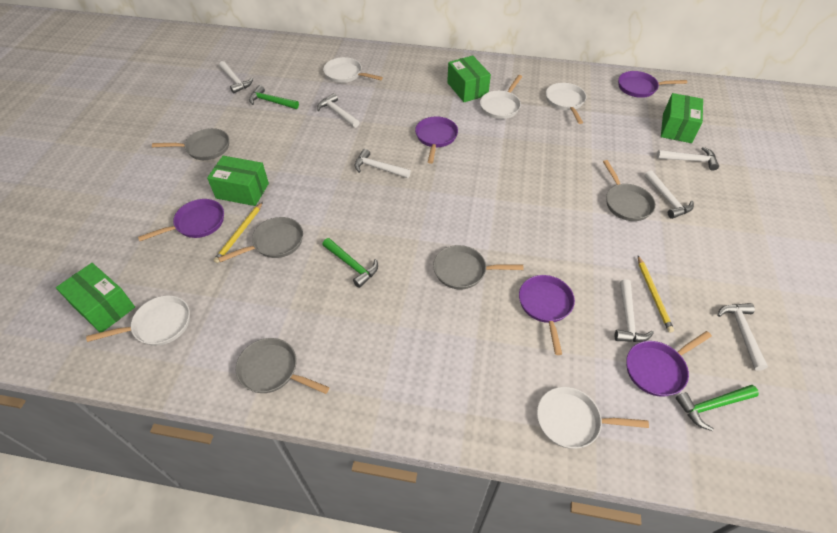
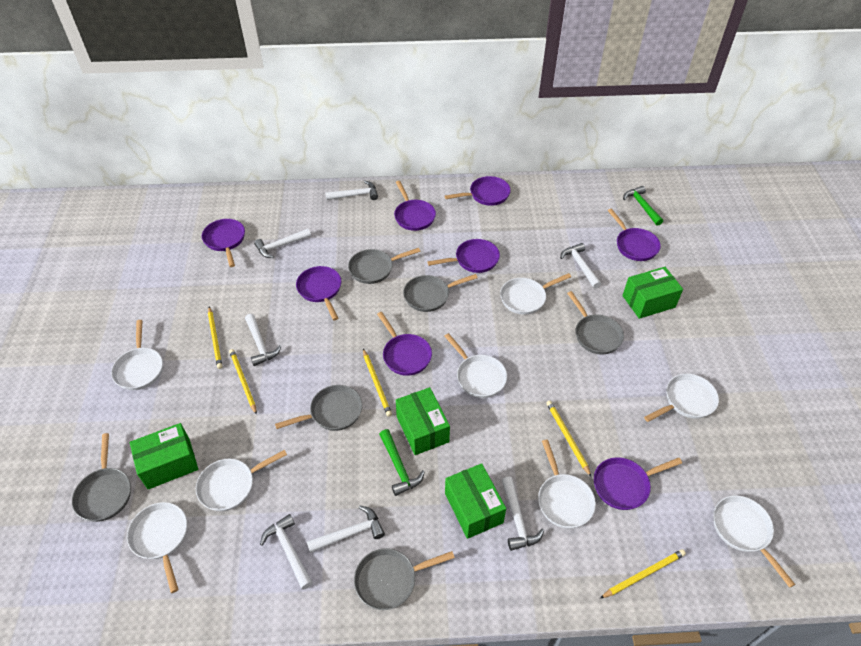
green hammer: 3 -> 2
grey pan: 5 -> 6
purple pan: 5 -> 8
white pan: 5 -> 8
yellow pencil: 2 -> 5

